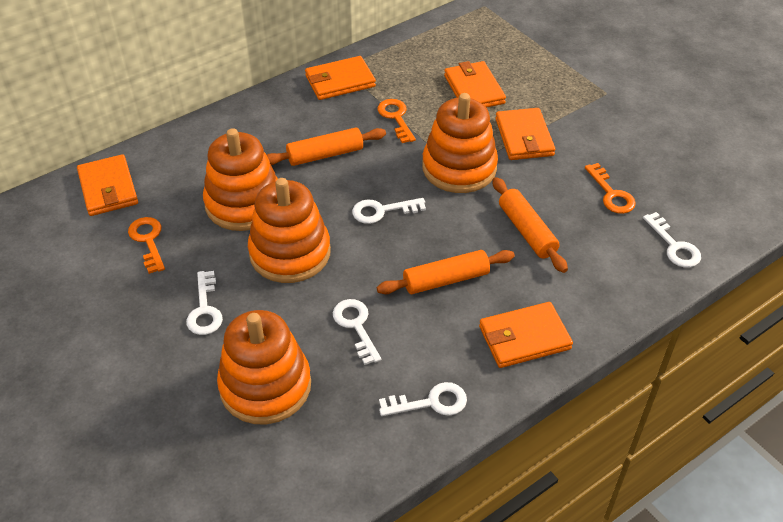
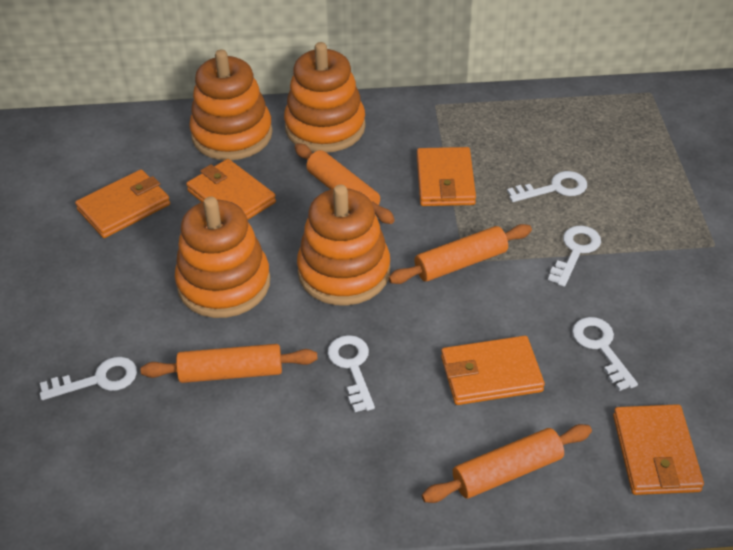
orange key: 3 -> 0
orange rolling pin: 3 -> 4

